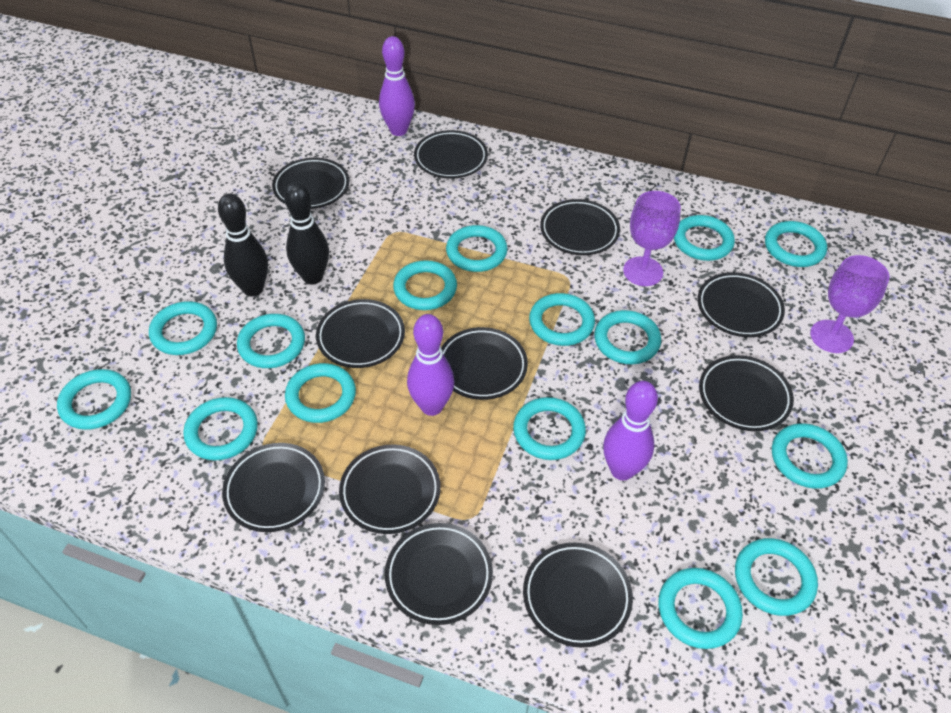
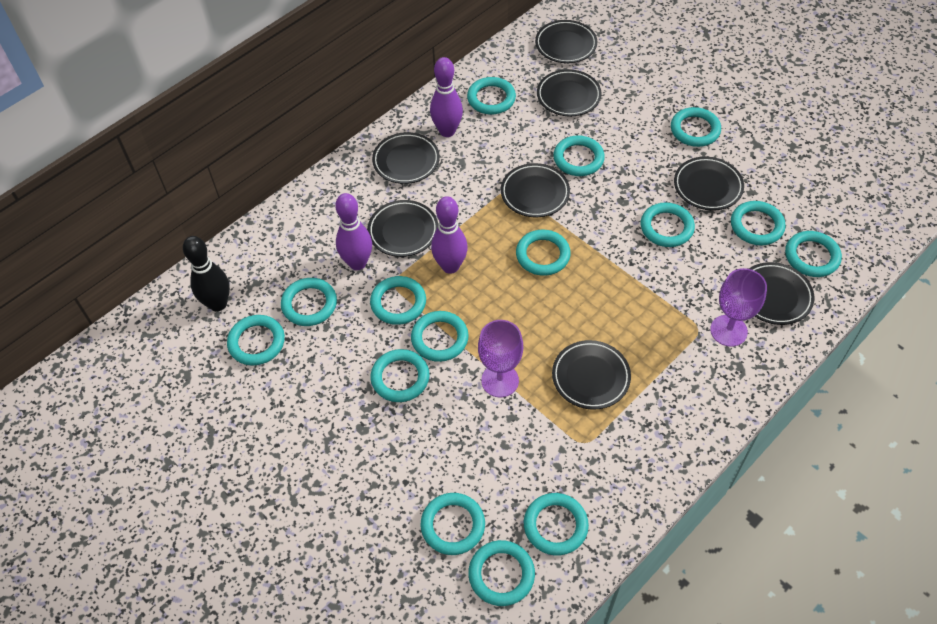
black bowling pin: 2 -> 1
black plate: 11 -> 8

